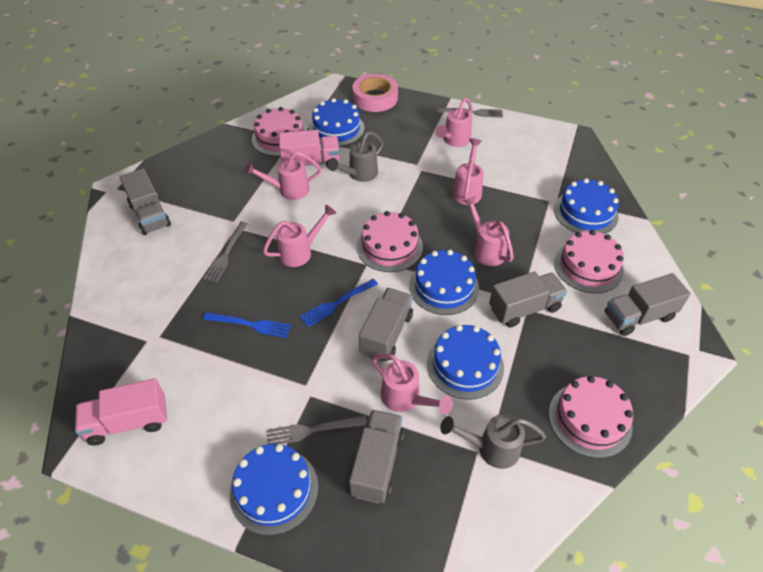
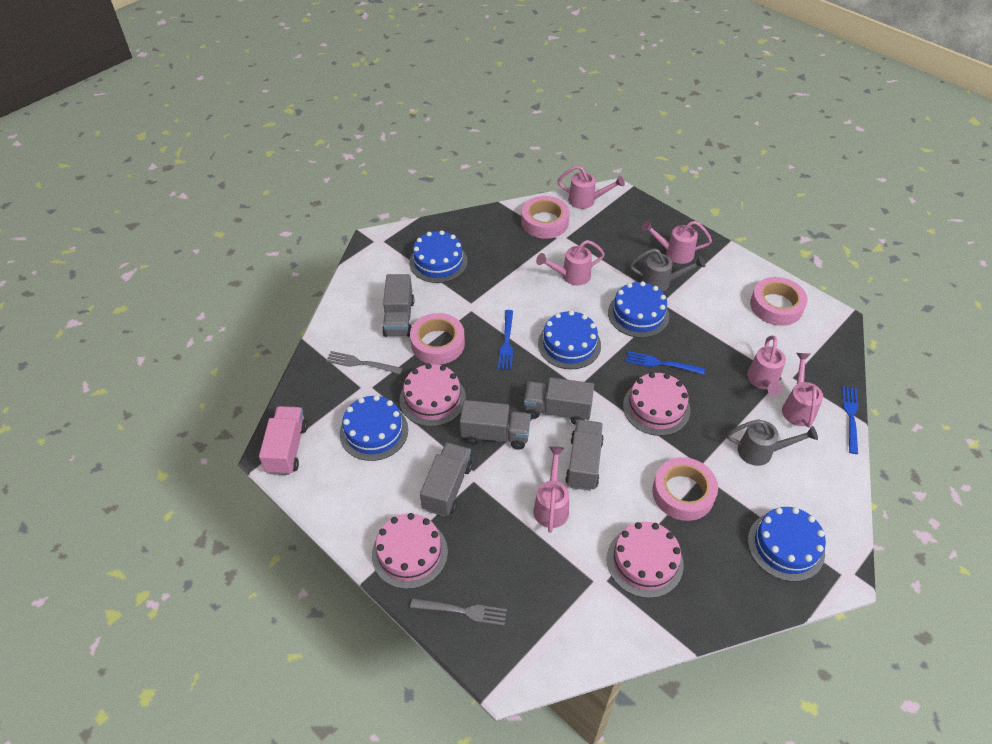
blue fork: 2 -> 3
grey fork: 3 -> 2
pink tape: 1 -> 4
pink truck: 2 -> 1

